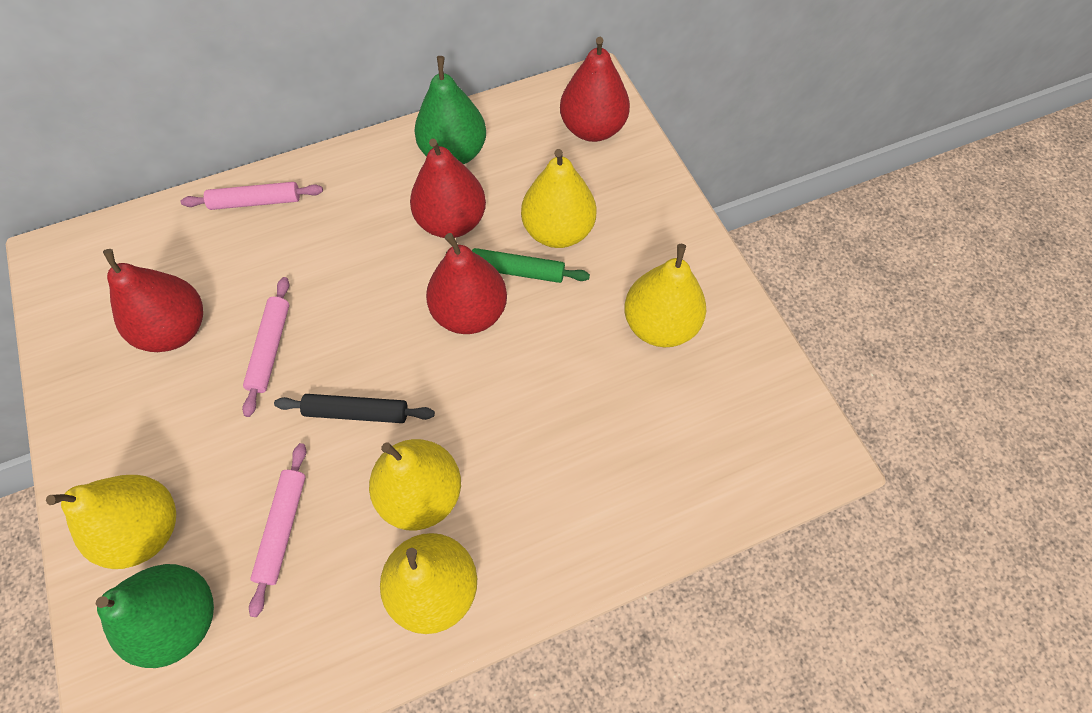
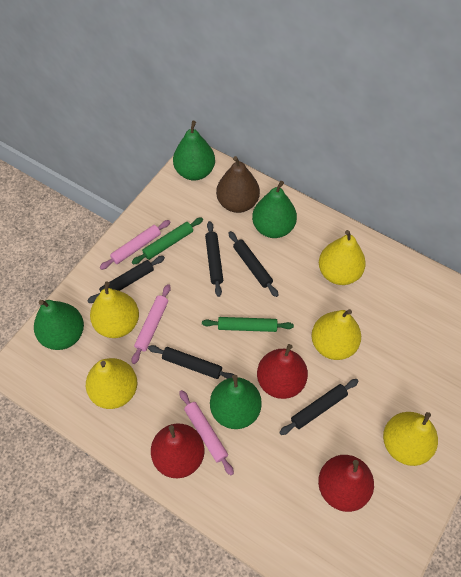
black rolling pin: 1 -> 5
brown pear: 0 -> 1
green pear: 2 -> 4
green rolling pin: 1 -> 2
red pear: 4 -> 3

